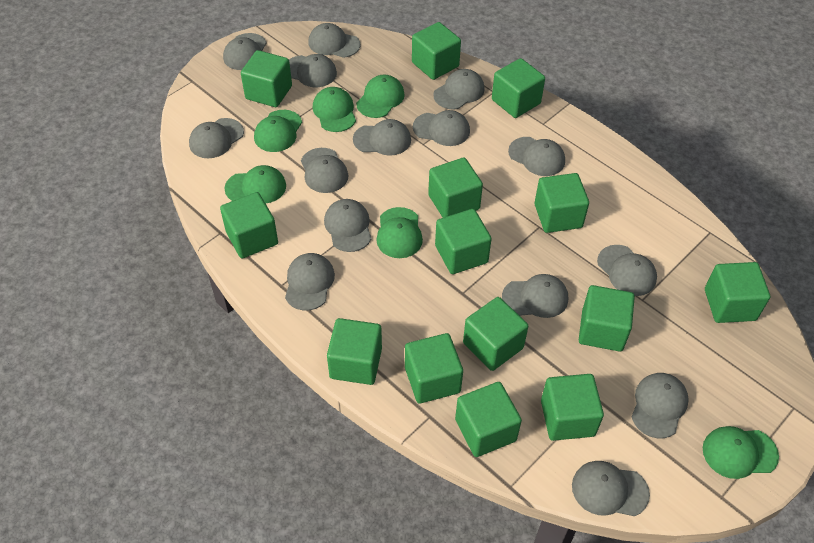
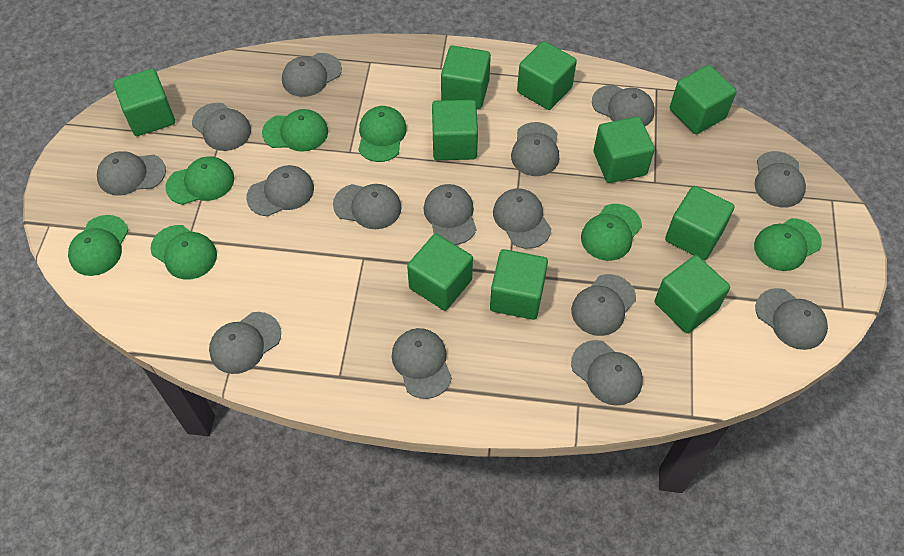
green cap: 6 -> 7
green cube: 14 -> 10

